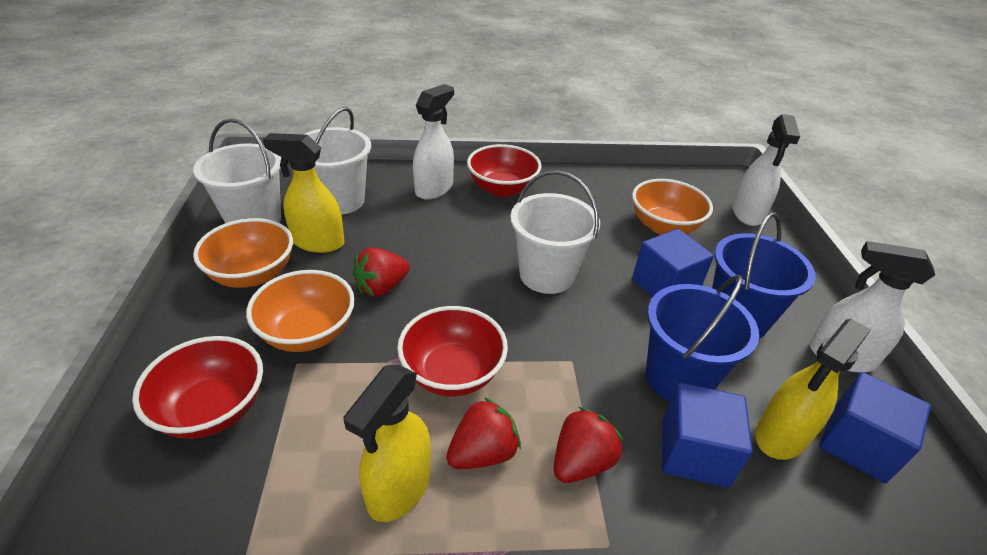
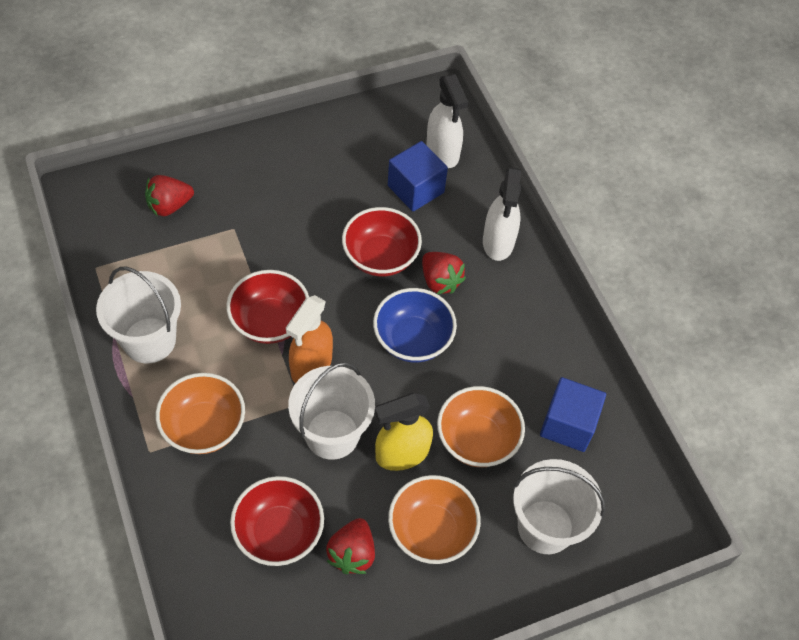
blue bowl: 0 -> 1
blue bucket: 2 -> 0
blue cube: 3 -> 2
orange spray bottle: 0 -> 1
white spray bottle: 3 -> 2
yellow spray bottle: 3 -> 1

